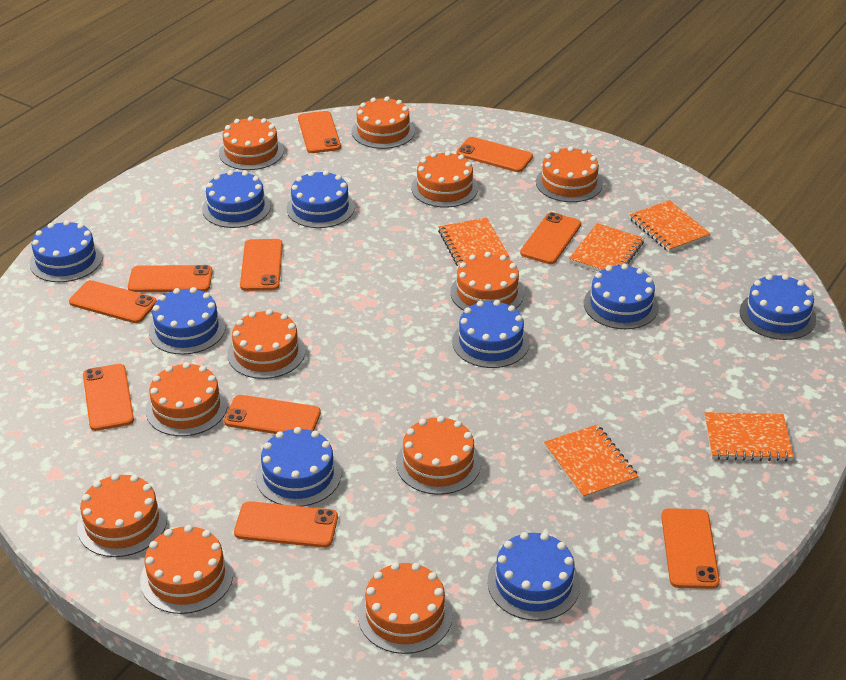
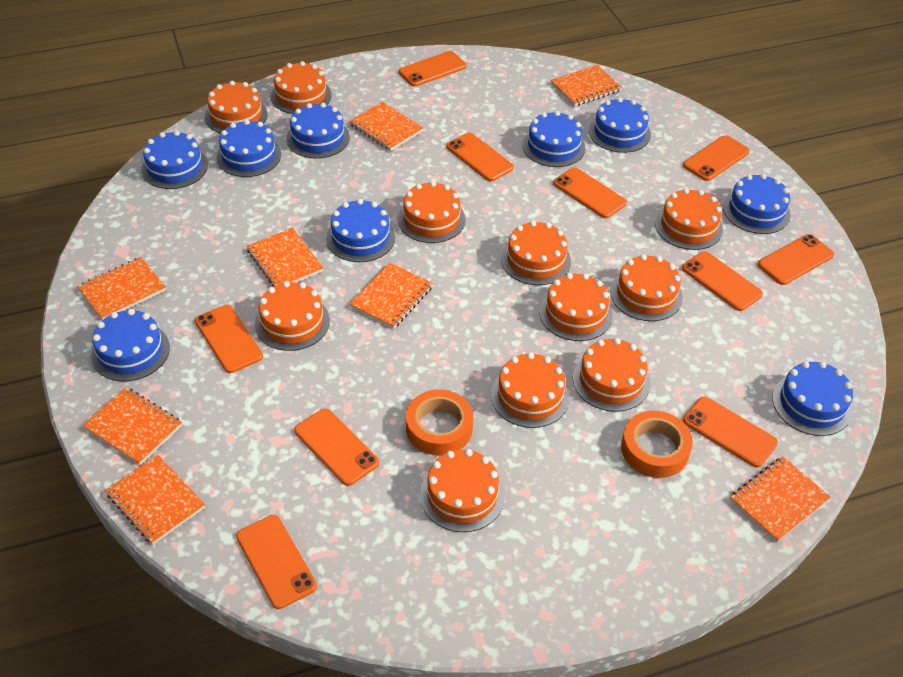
orange notebook: 5 -> 8
orange tape: 0 -> 2

